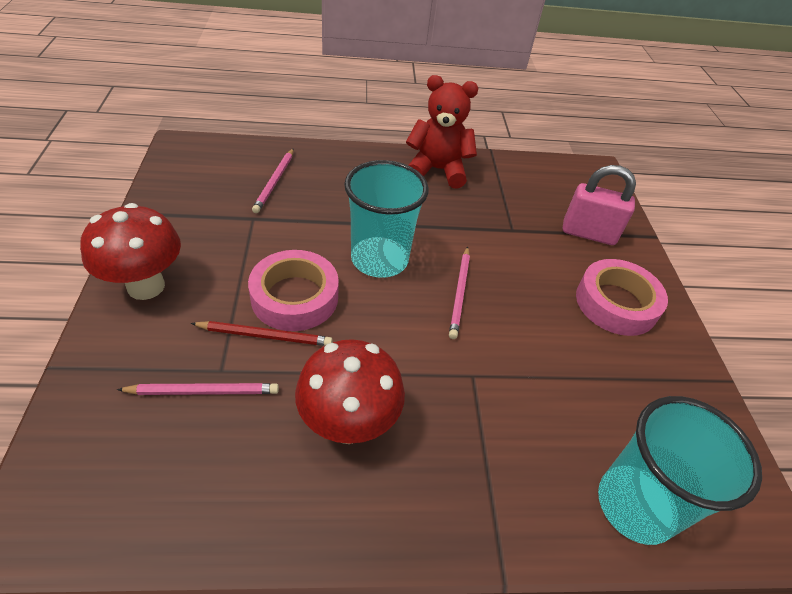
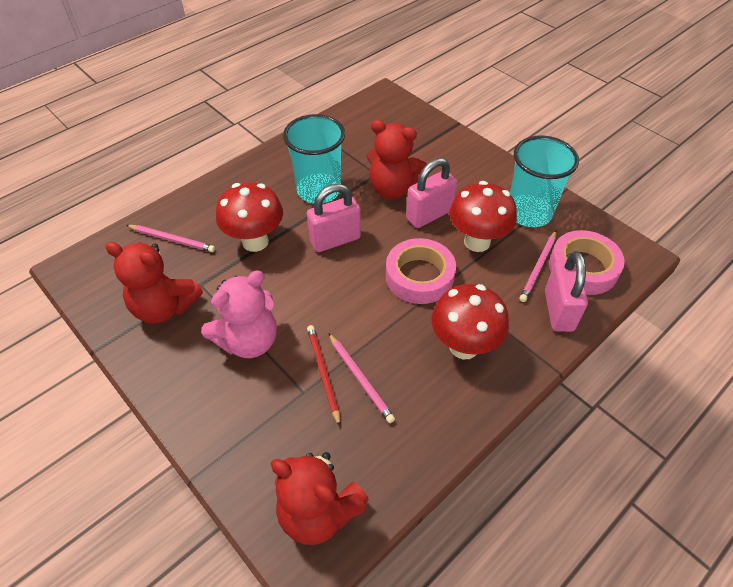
pink padlock: 1 -> 3
pink teddy bear: 0 -> 1
red mushroom: 2 -> 3
red teddy bear: 1 -> 3

